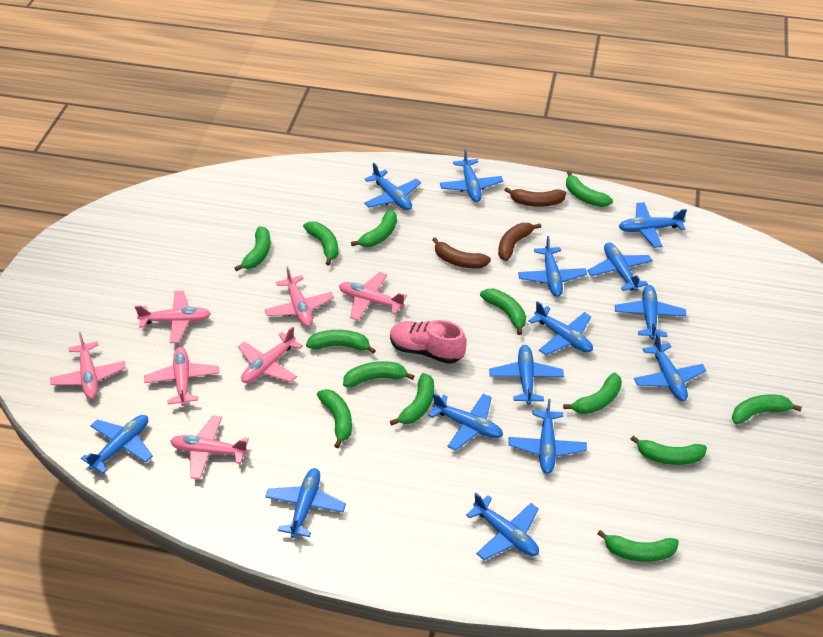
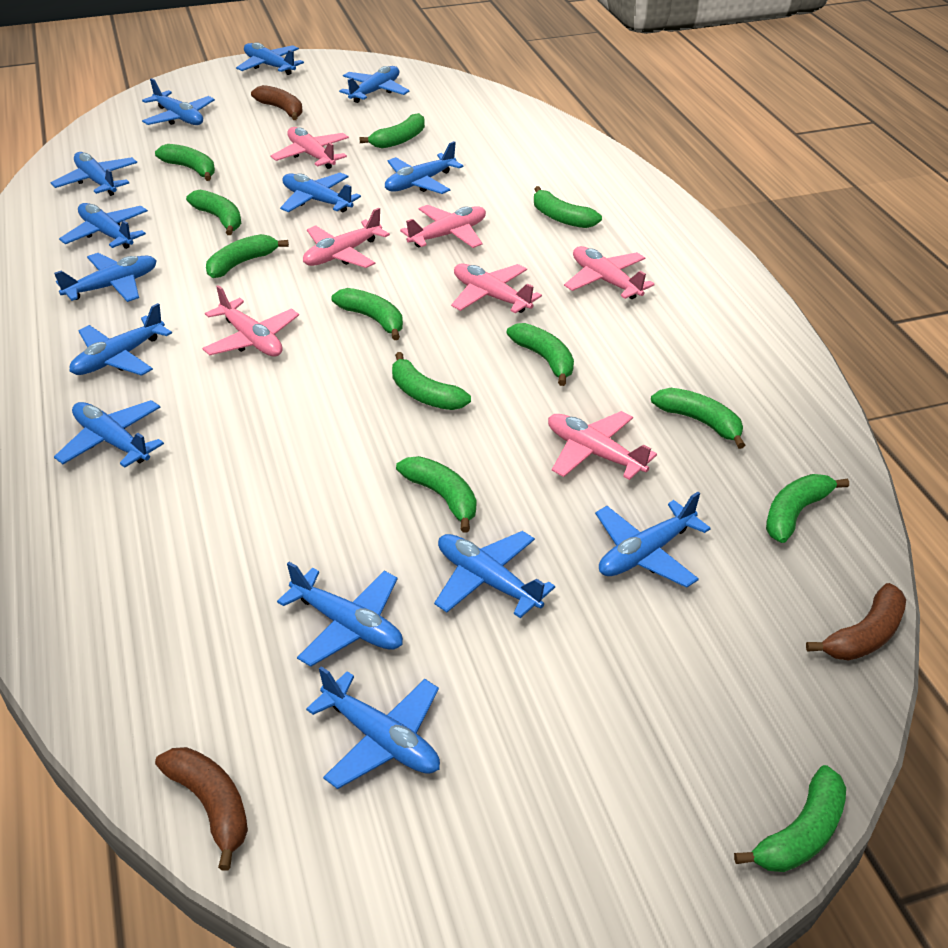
green banana: 13 -> 12
pink shoe: 1 -> 0

